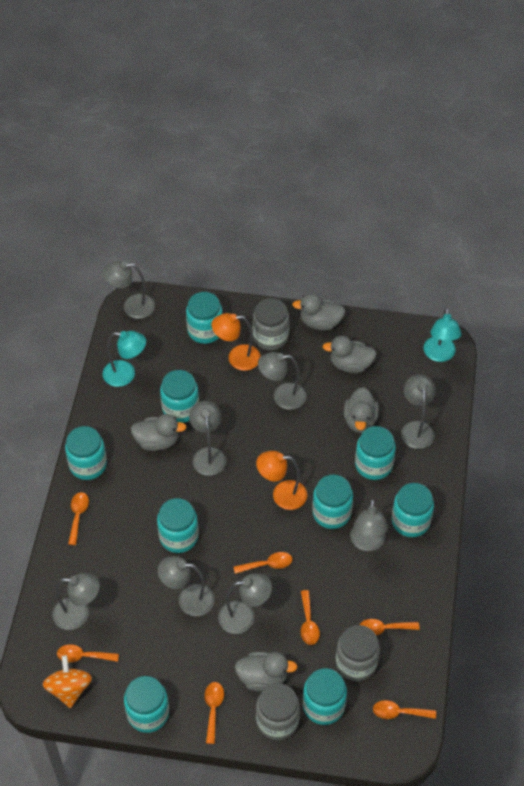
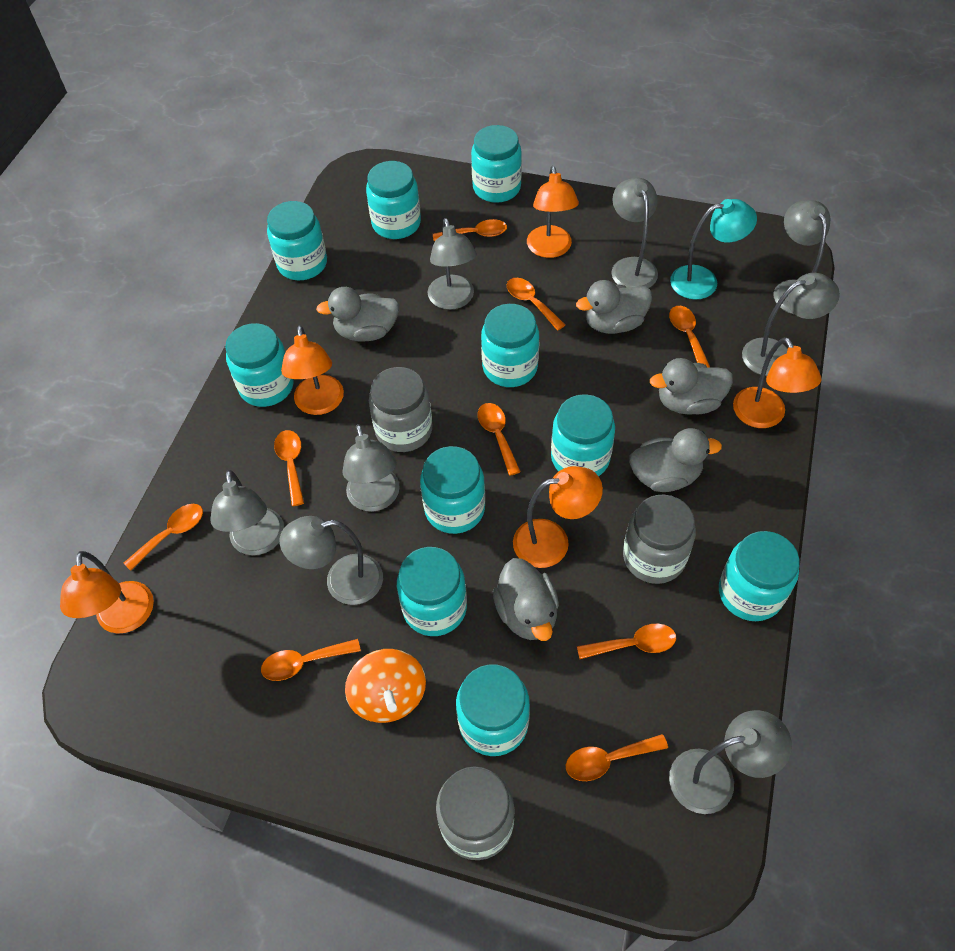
orange lamp: 2 -> 5
orange spoon: 7 -> 9
turquoise jar: 9 -> 10
turquoise lamp: 2 -> 1

